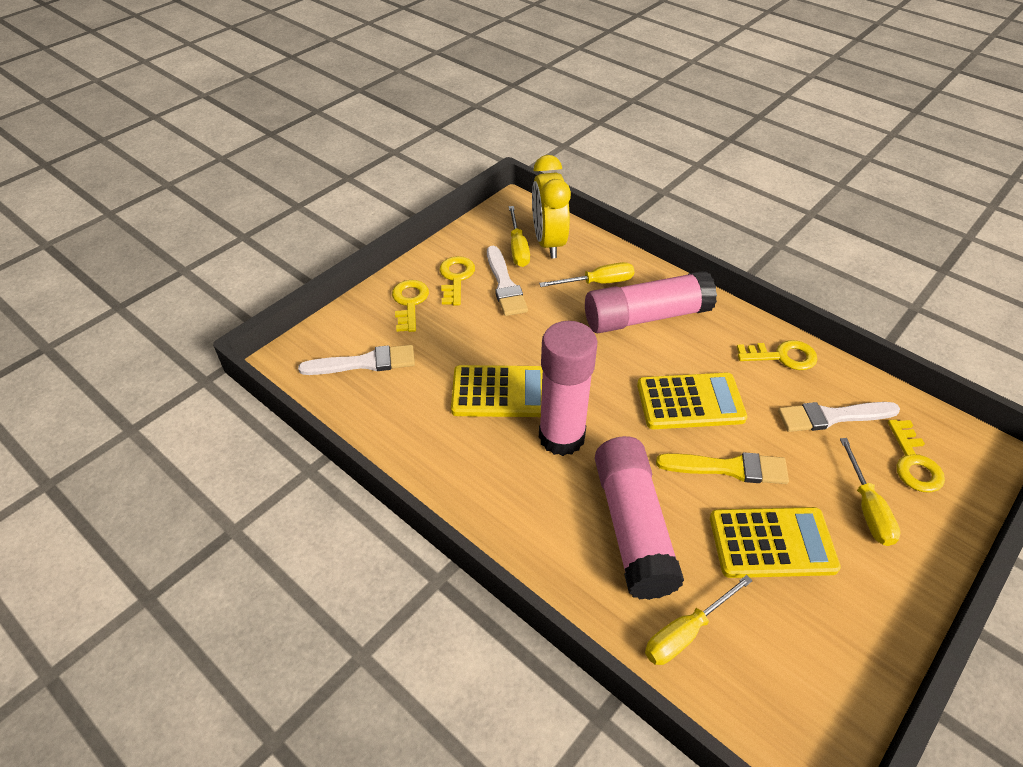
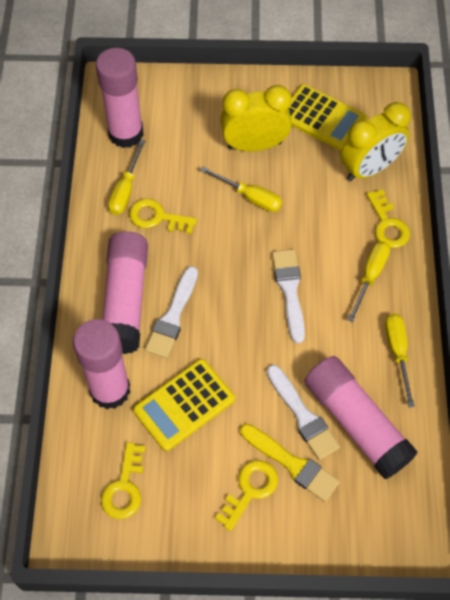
pink glue stick: 3 -> 4
yellow calculator: 3 -> 2
yellow clock: 1 -> 2

